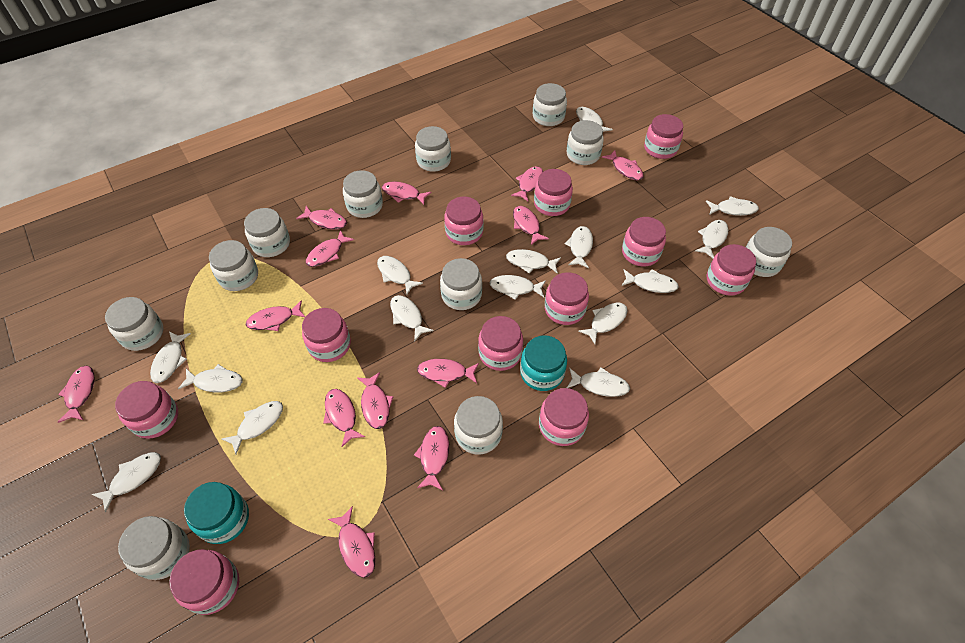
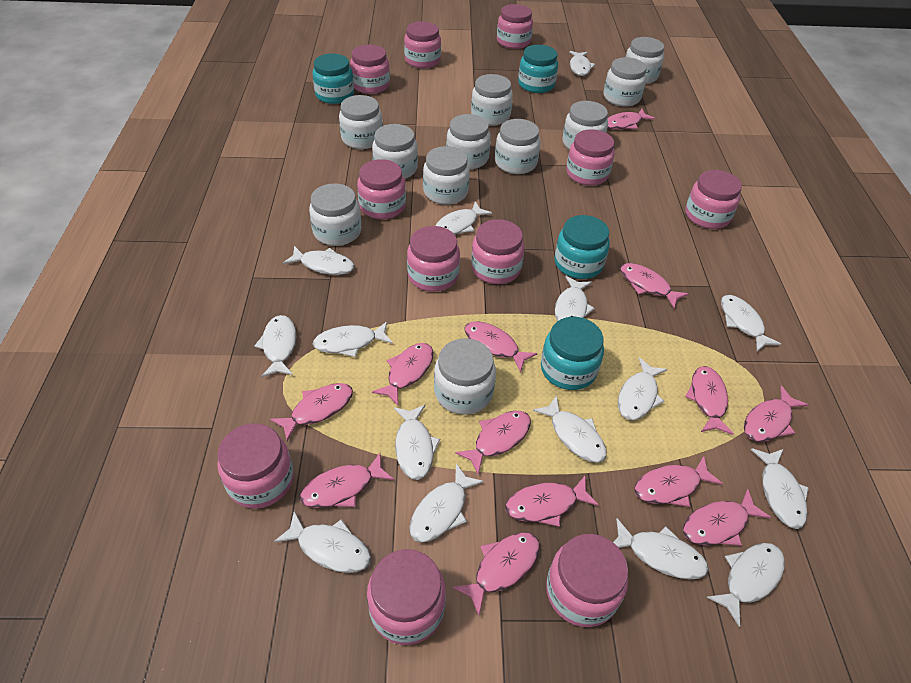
turquoise jar: 2 -> 4

